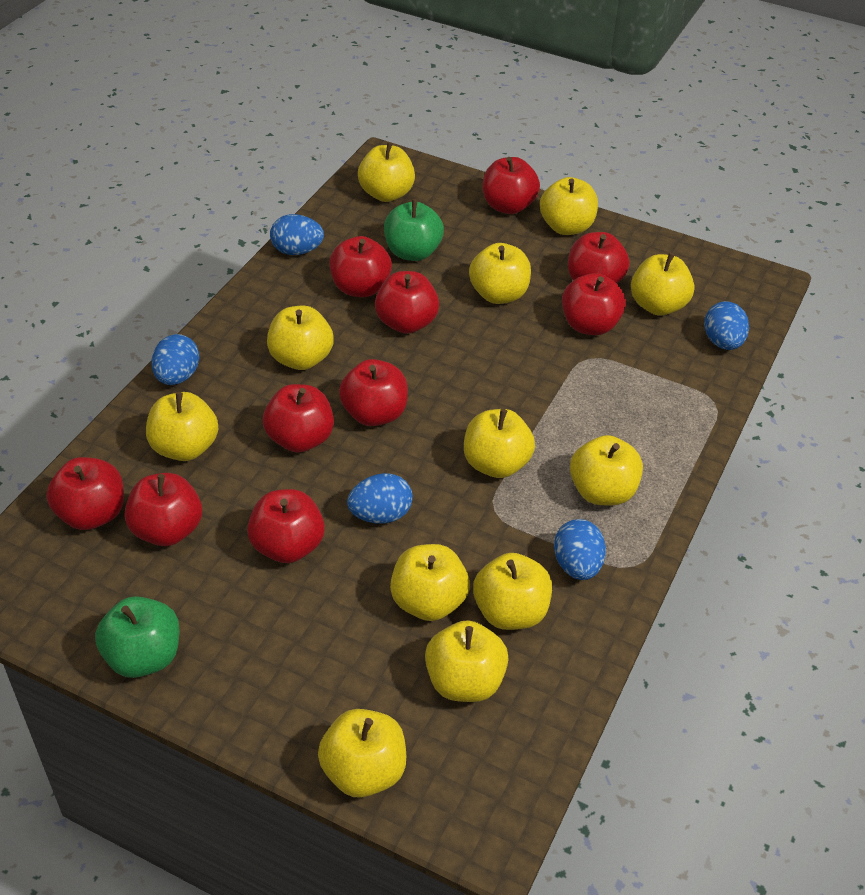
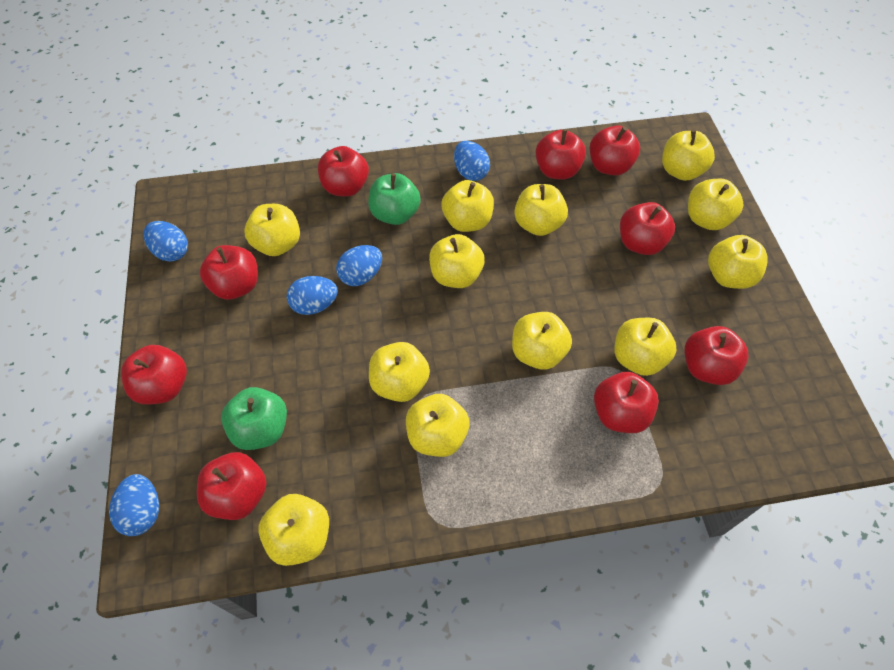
red apple: 10 -> 9

